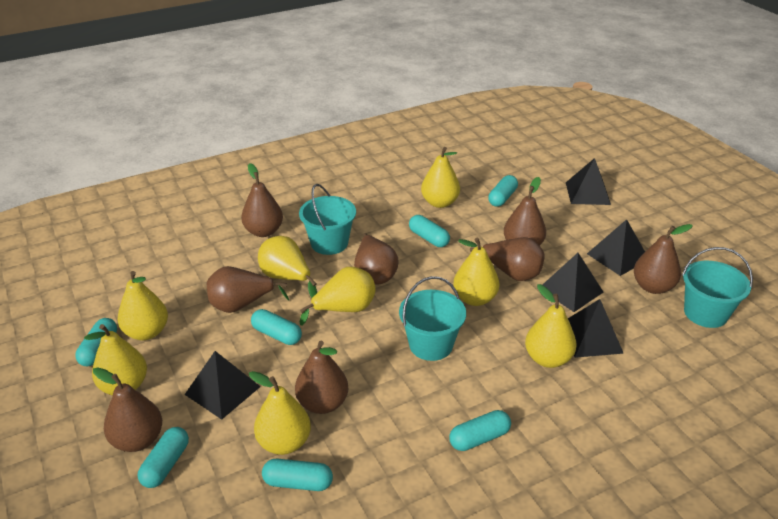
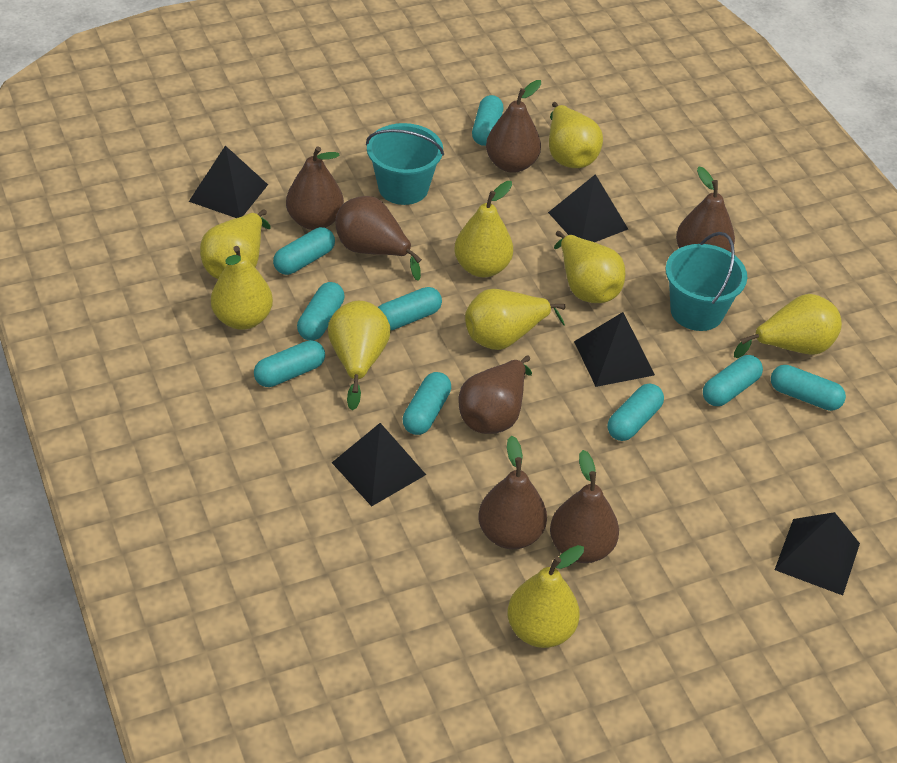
brown pear: 8 -> 7
turquoise bucket: 3 -> 2
turquoise capsule: 7 -> 9
yellow pear: 8 -> 9

